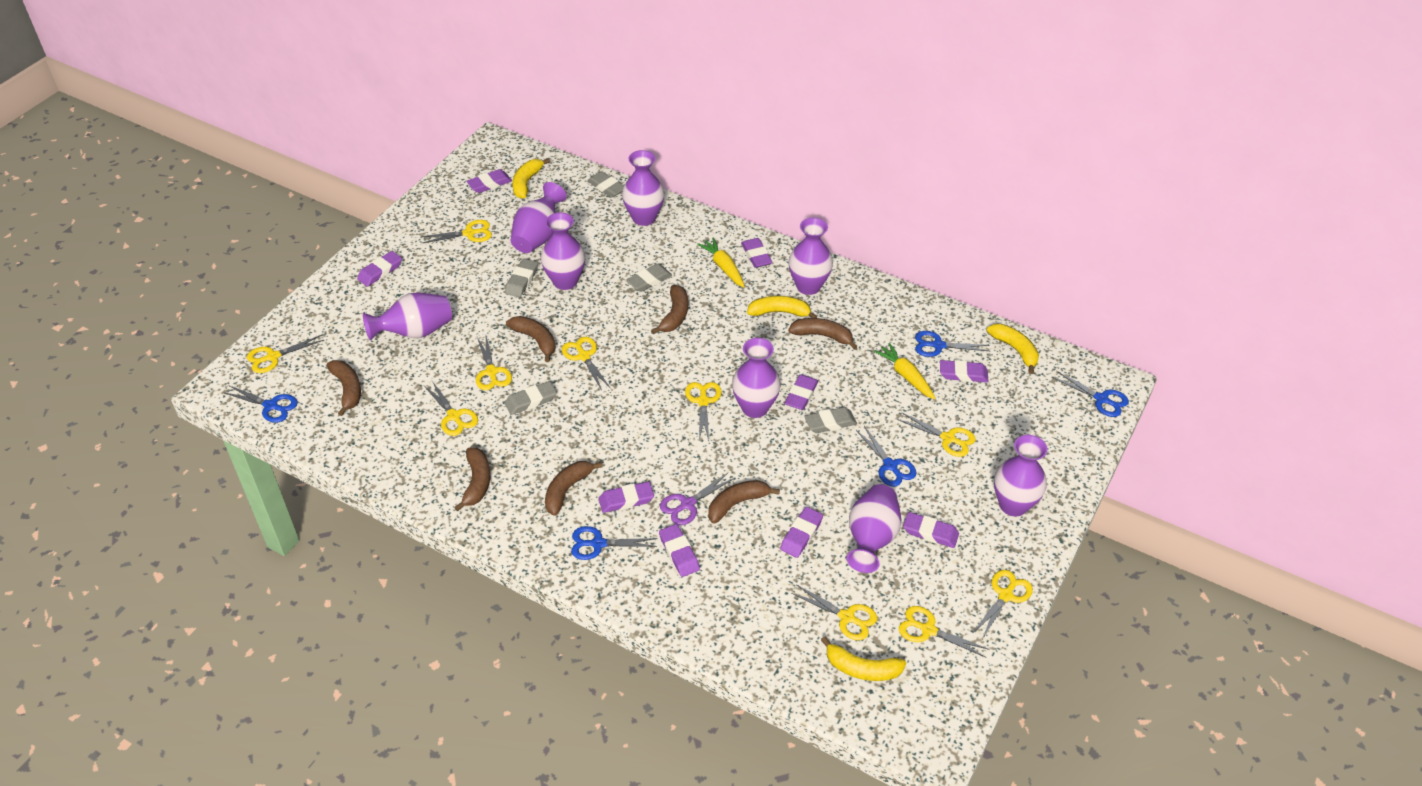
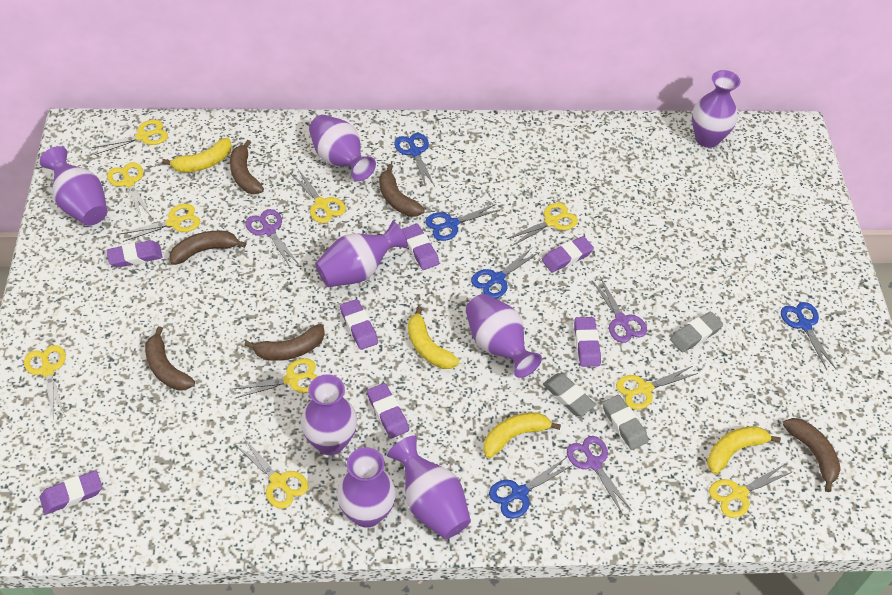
brown banana: 7 -> 6
grey eraser: 5 -> 3
purple eraser: 9 -> 7
purple scissors: 1 -> 3
yellow carrot: 2 -> 0

